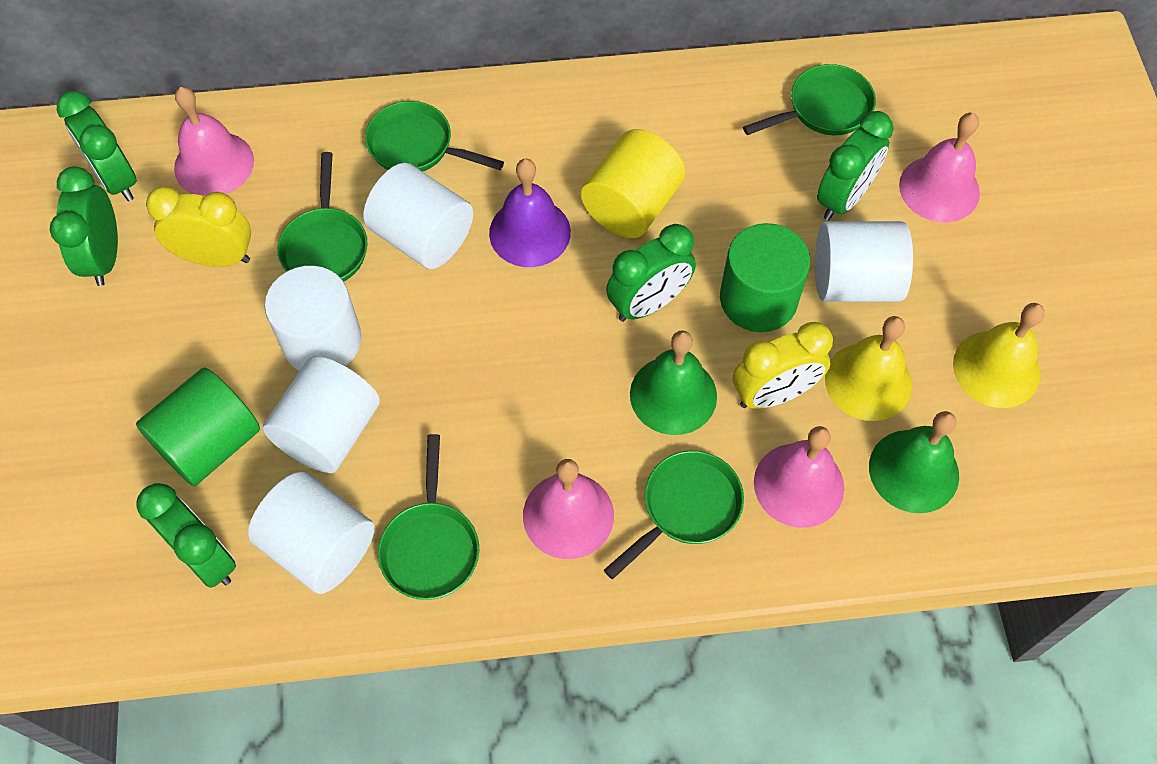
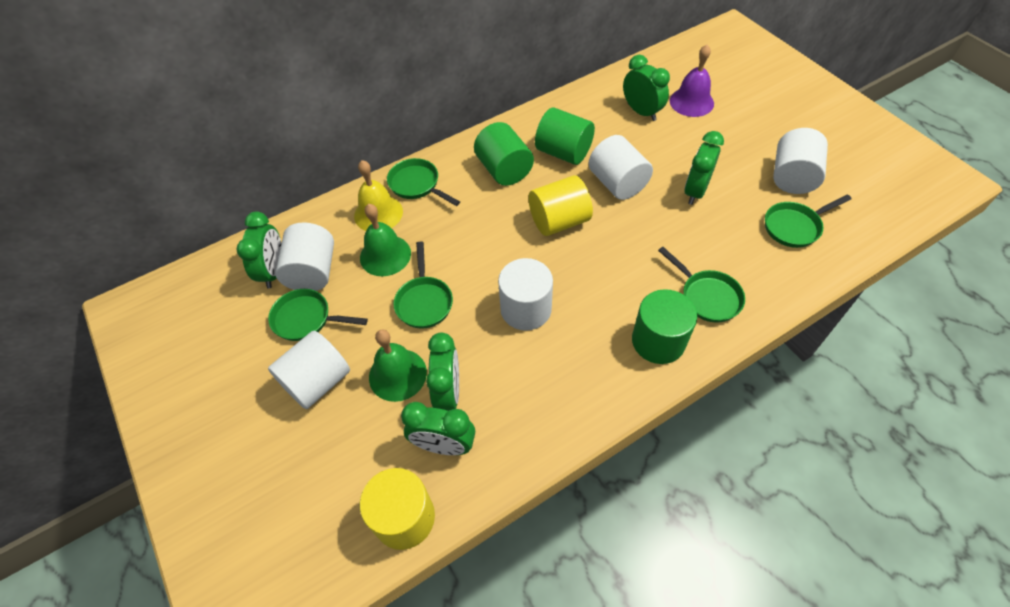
green cylinder: 2 -> 3
pink bell: 4 -> 0
yellow bell: 2 -> 1
yellow clock: 2 -> 0
yellow cylinder: 1 -> 2

